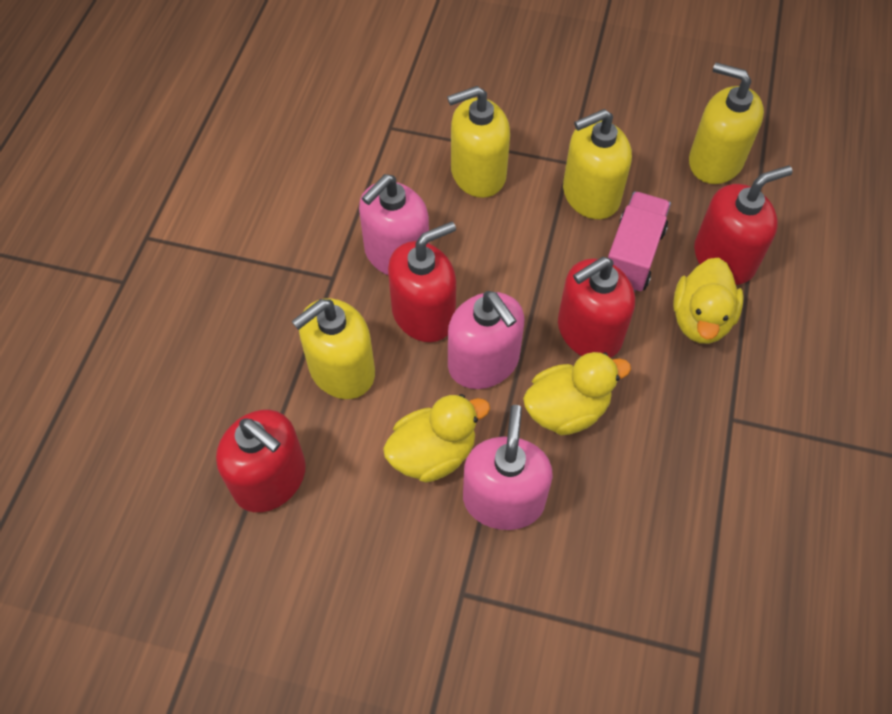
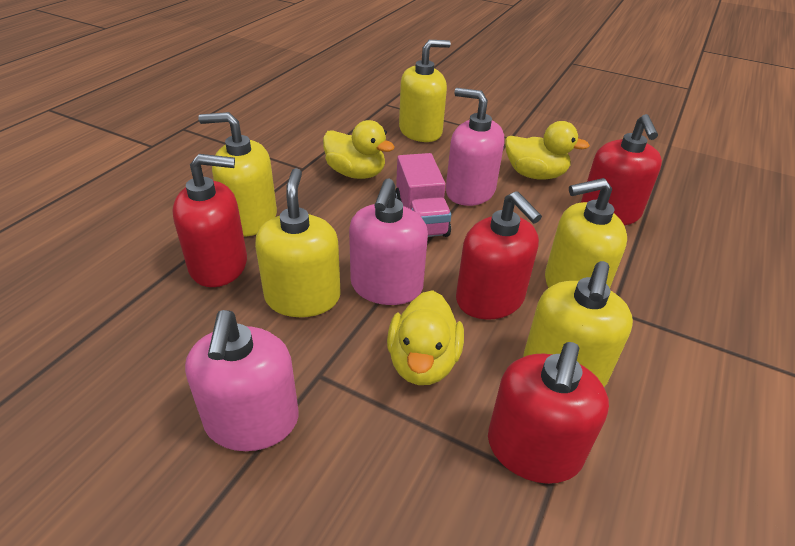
yellow soap dispenser: 4 -> 5

